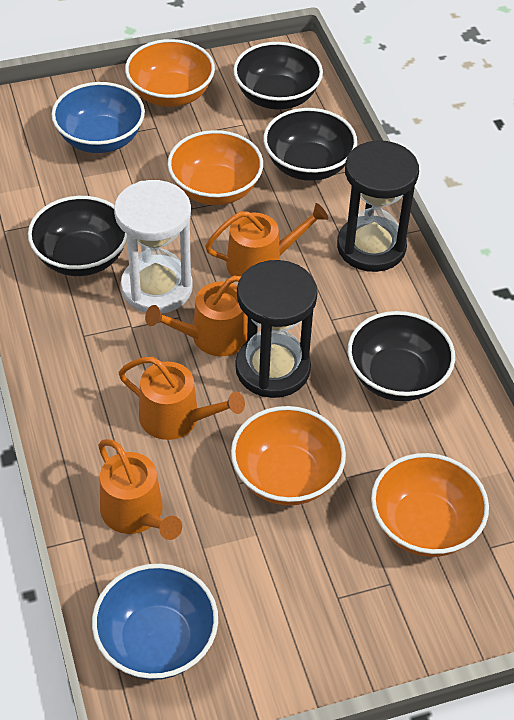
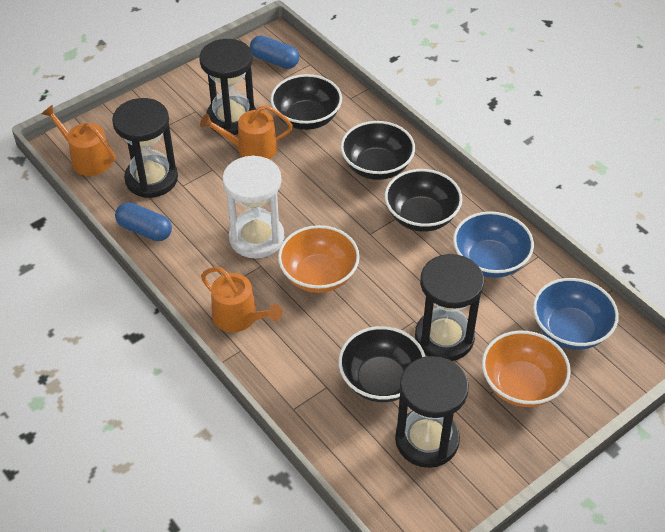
black hourglass: 2 -> 4
blue capsule: 0 -> 2
orange bowl: 4 -> 2
orange watering can: 4 -> 3

